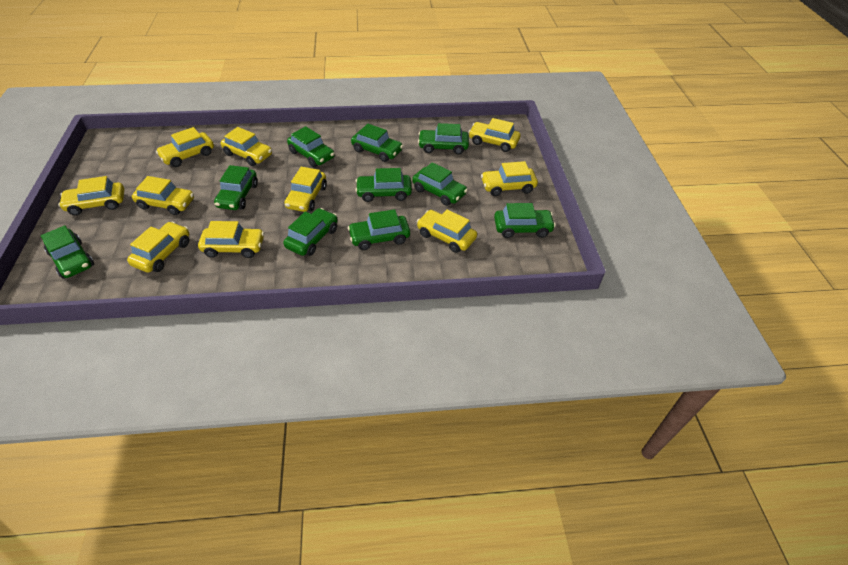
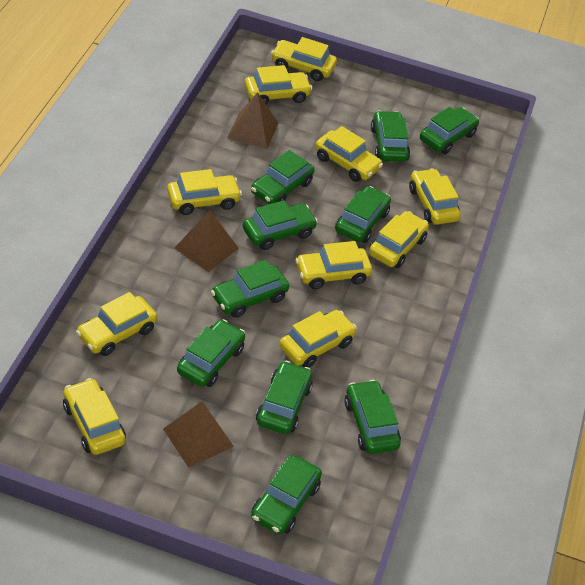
brown pyramid: 0 -> 3

